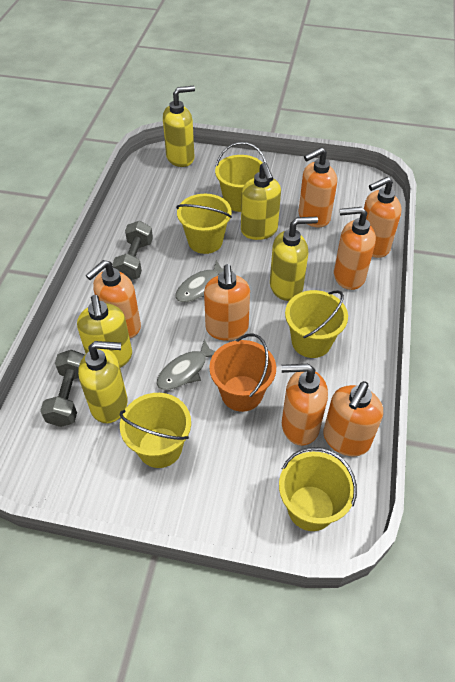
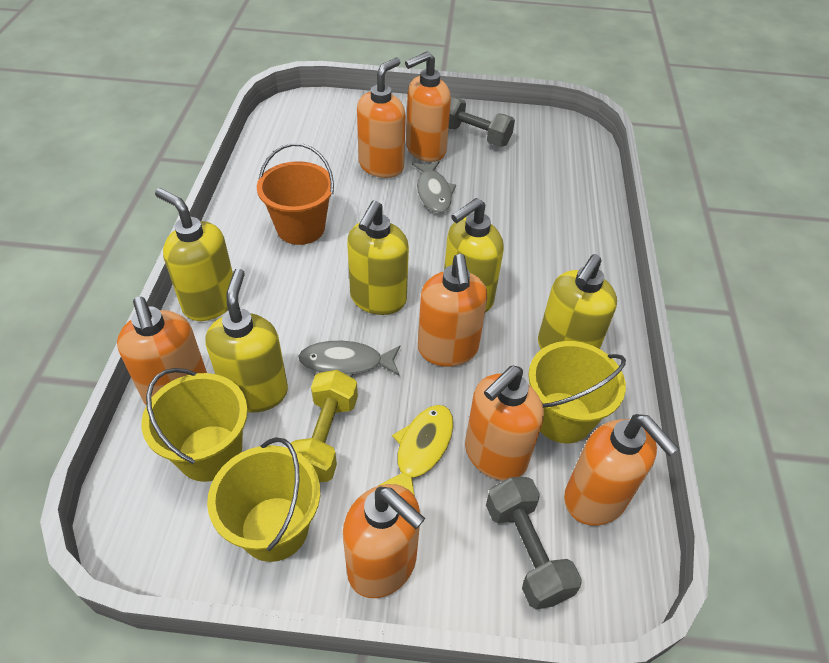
yellow bucket: 5 -> 3
yellow dumbbell: 0 -> 1
yellow fish: 0 -> 1

